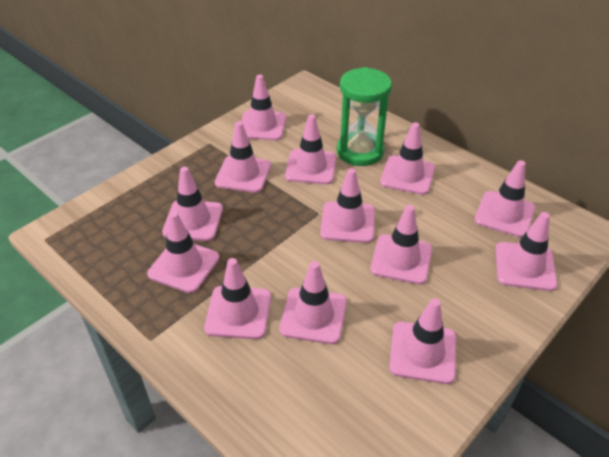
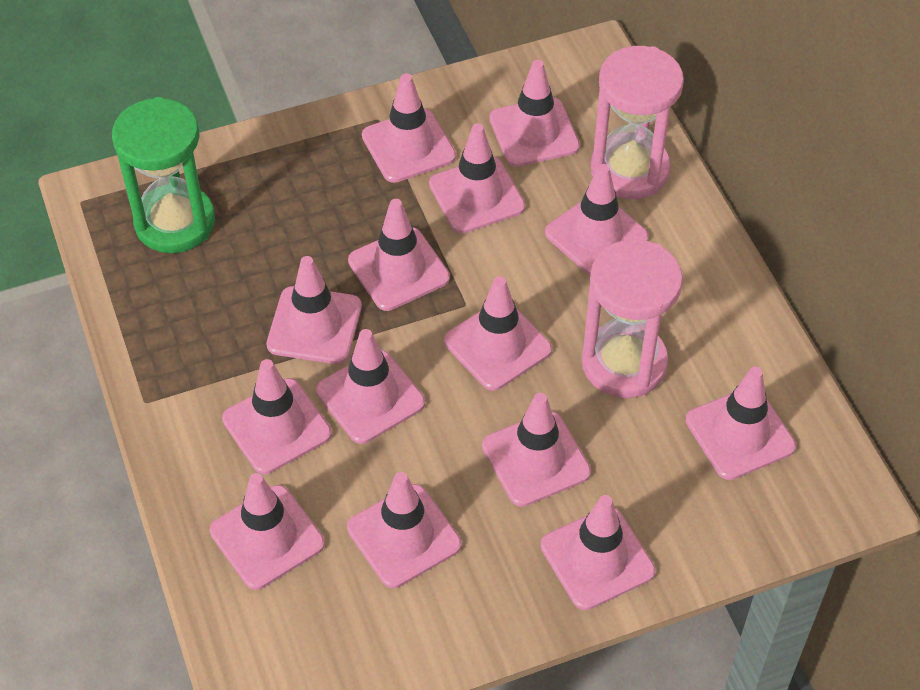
pink hourglass: 0 -> 2
pink traffic cone: 13 -> 14

